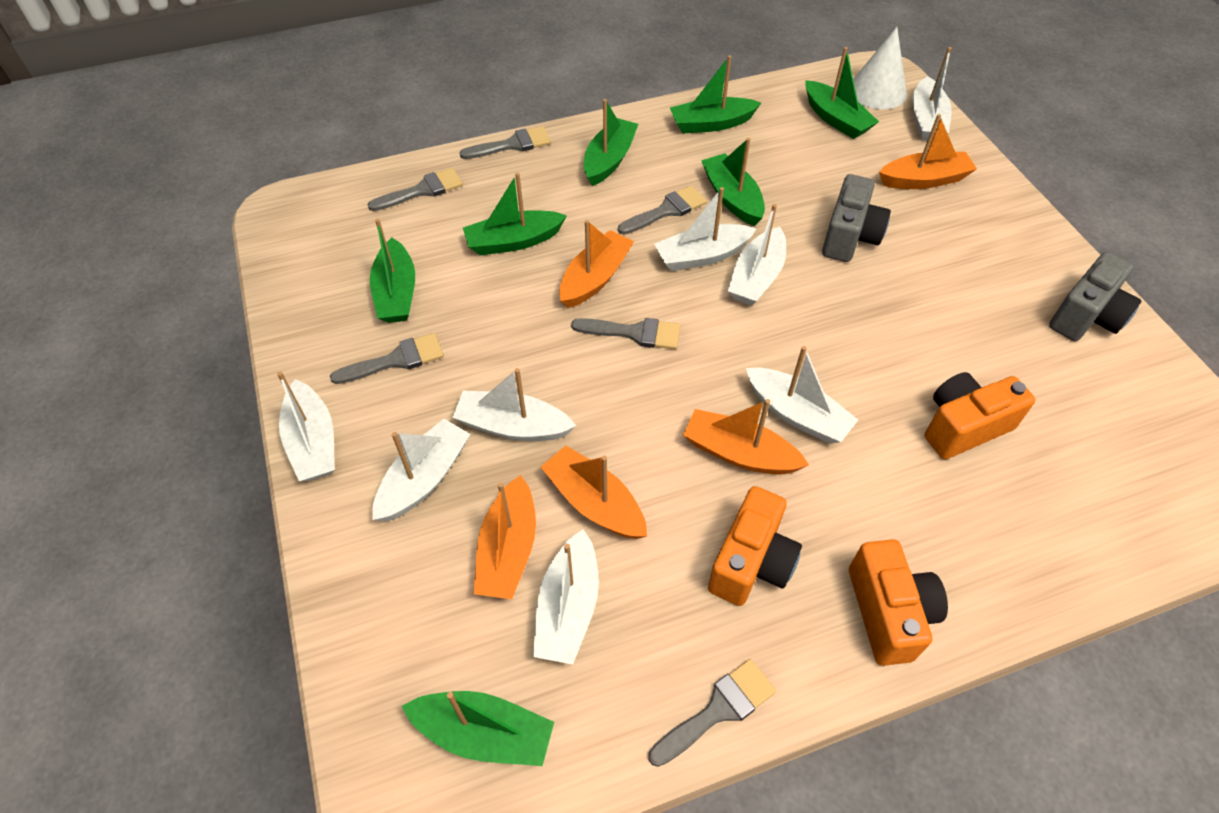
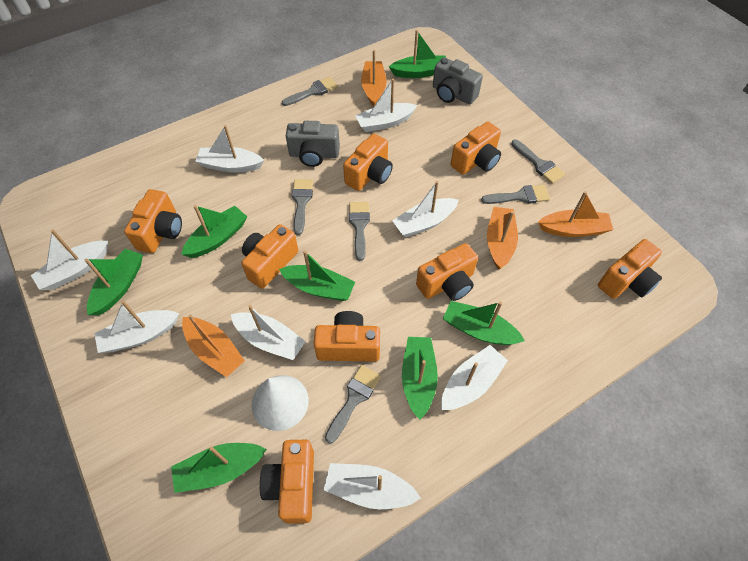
orange boat: 5 -> 4
orange camera: 3 -> 8

